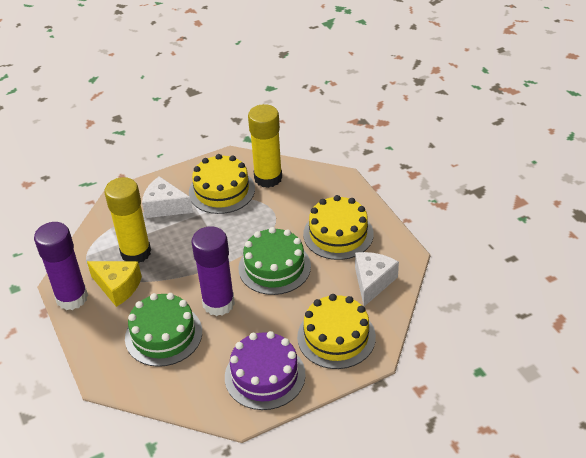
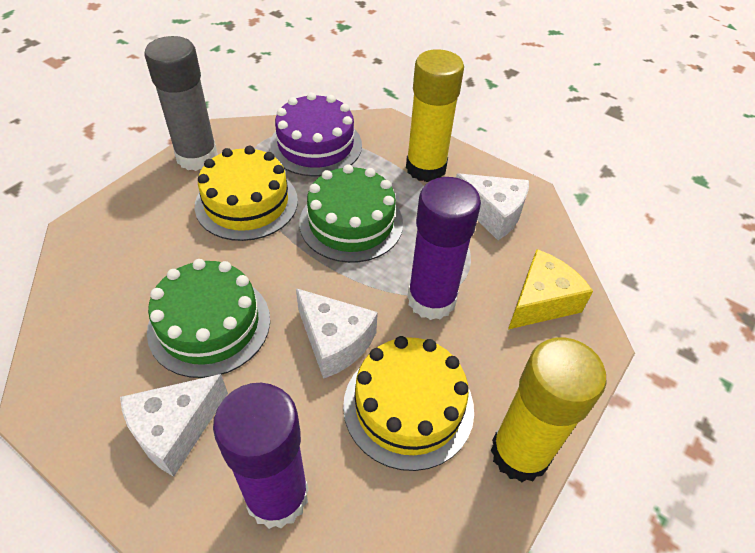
grey glue stick: 0 -> 1
white cheese: 2 -> 3
yellow cake: 3 -> 2

